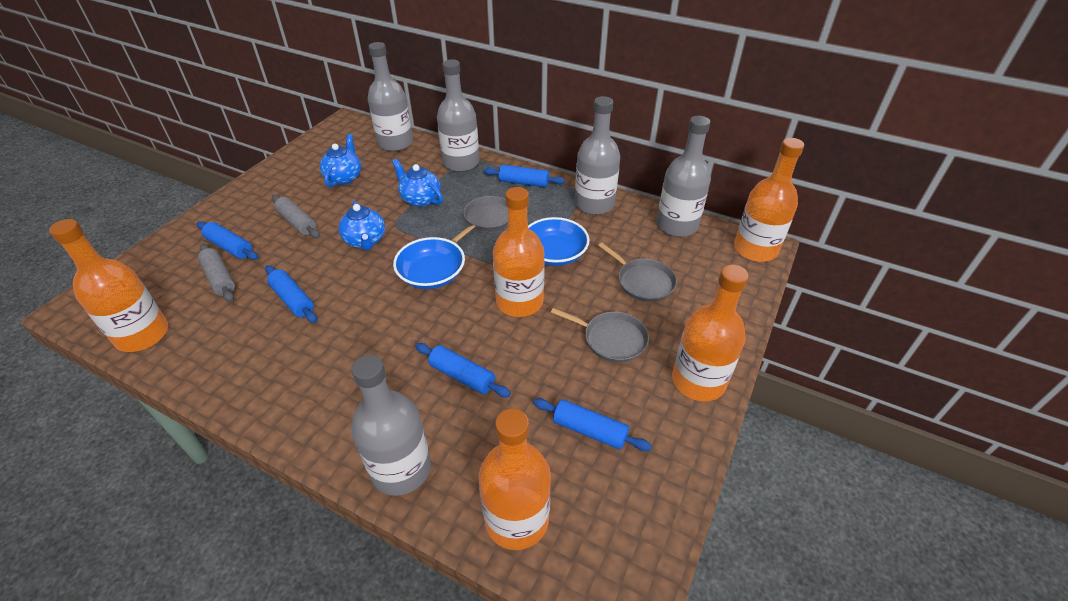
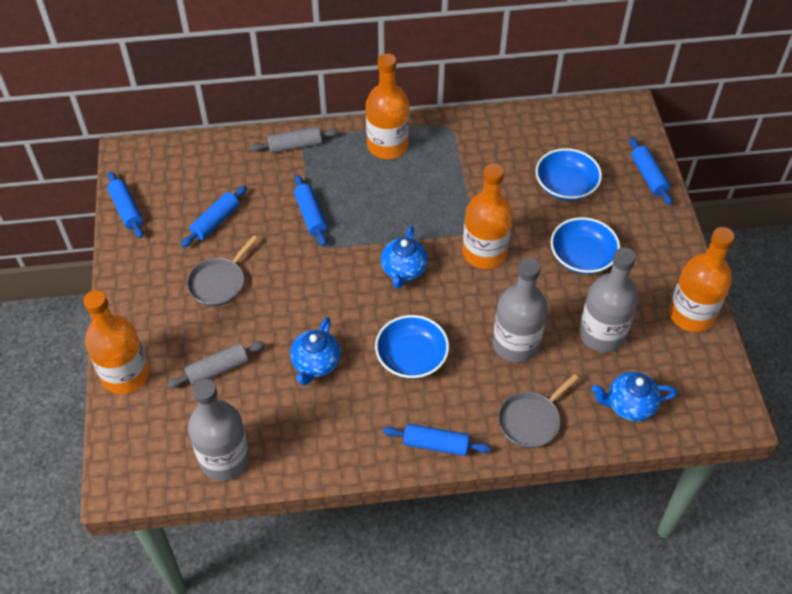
blue bowl: 2 -> 3
grey bottle: 5 -> 3
grey pan: 3 -> 2
orange bottle: 5 -> 4

